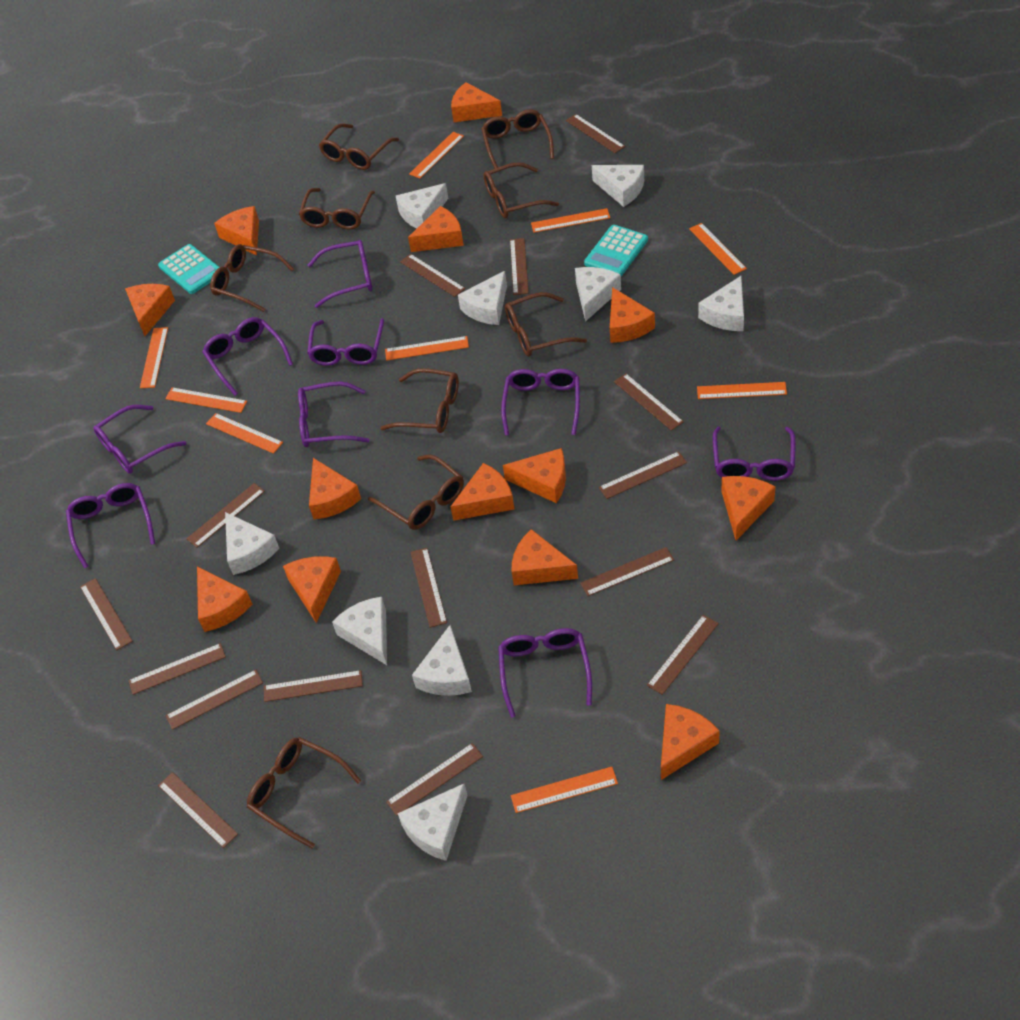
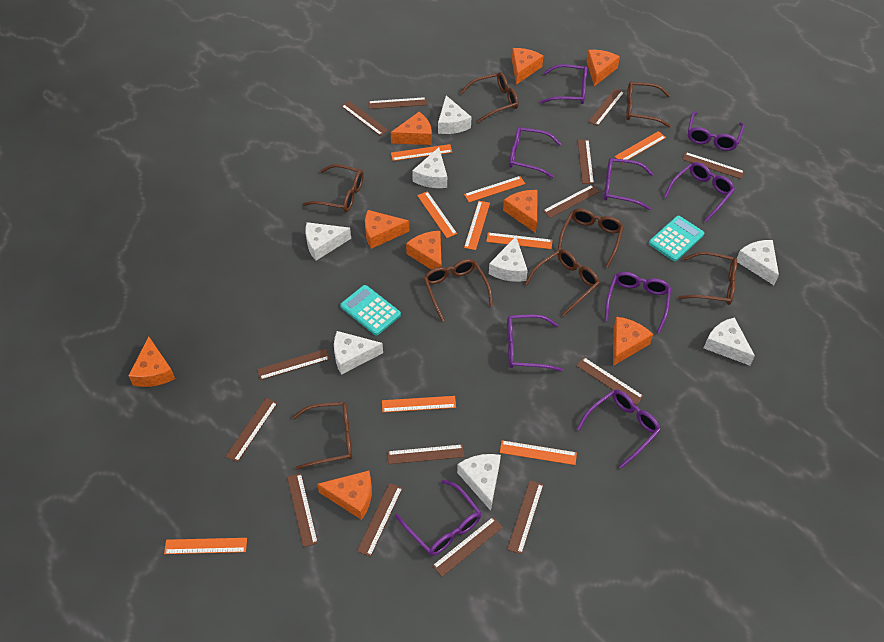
brown glasses: 9 -> 8
brown ruler: 15 -> 14
orange cheese: 13 -> 9
white cheese: 9 -> 8

